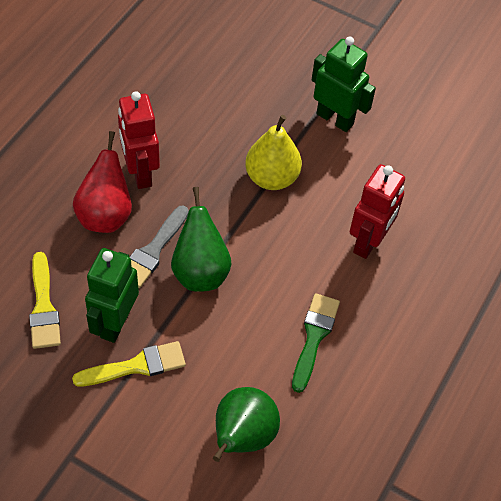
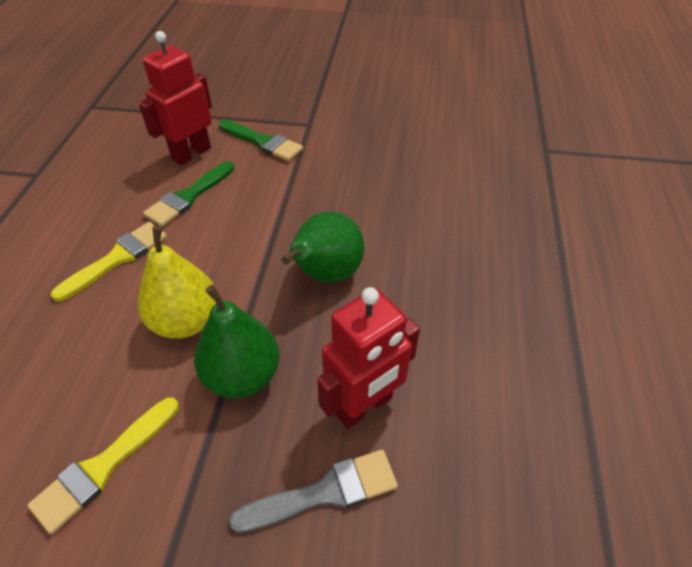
green brush: 1 -> 2
green robot: 2 -> 0
red pear: 1 -> 0

